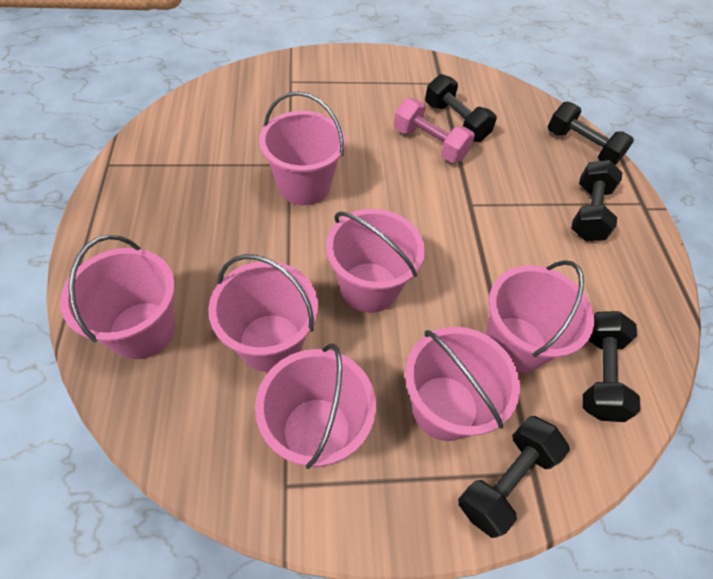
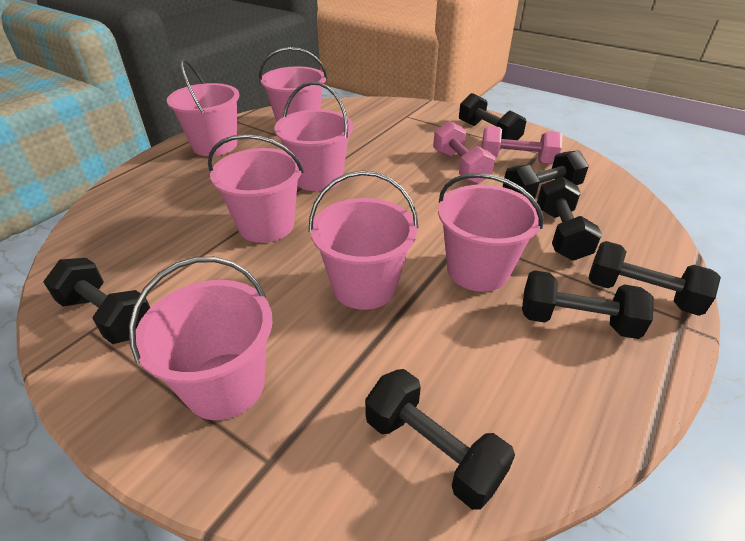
black dumbbell: 5 -> 7
pink dumbbell: 1 -> 2

